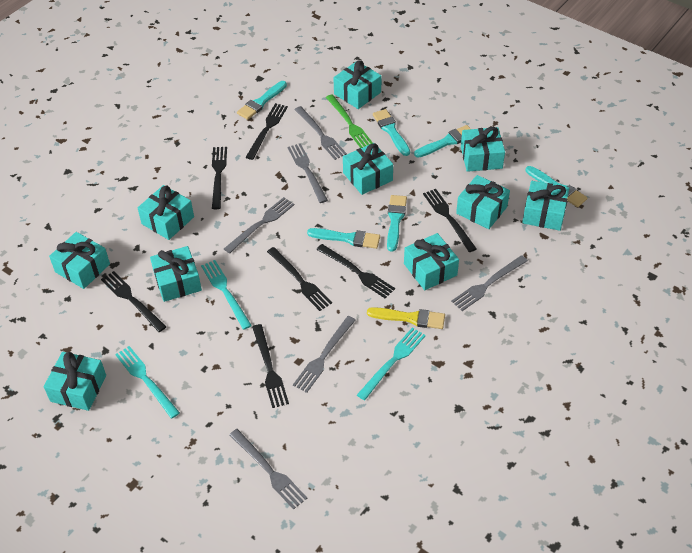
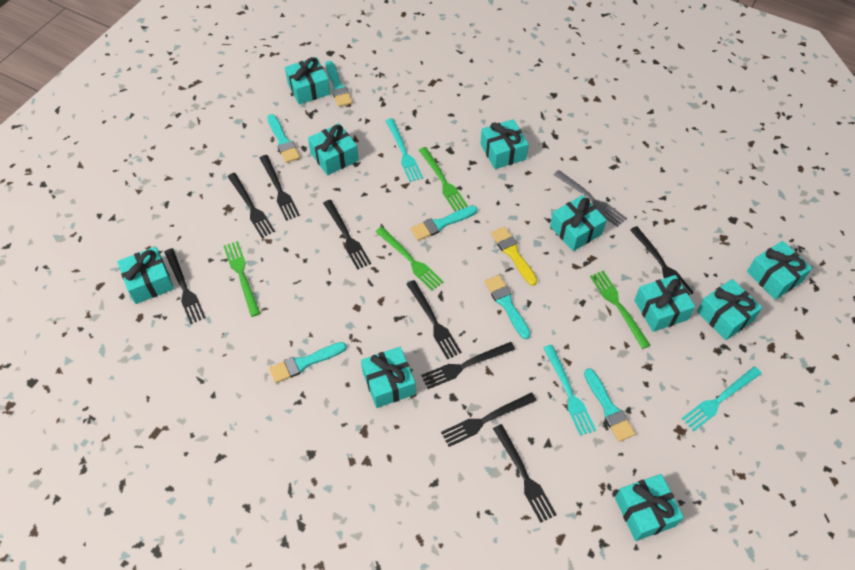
black fork: 7 -> 9
green fork: 1 -> 4
grey fork: 6 -> 1

